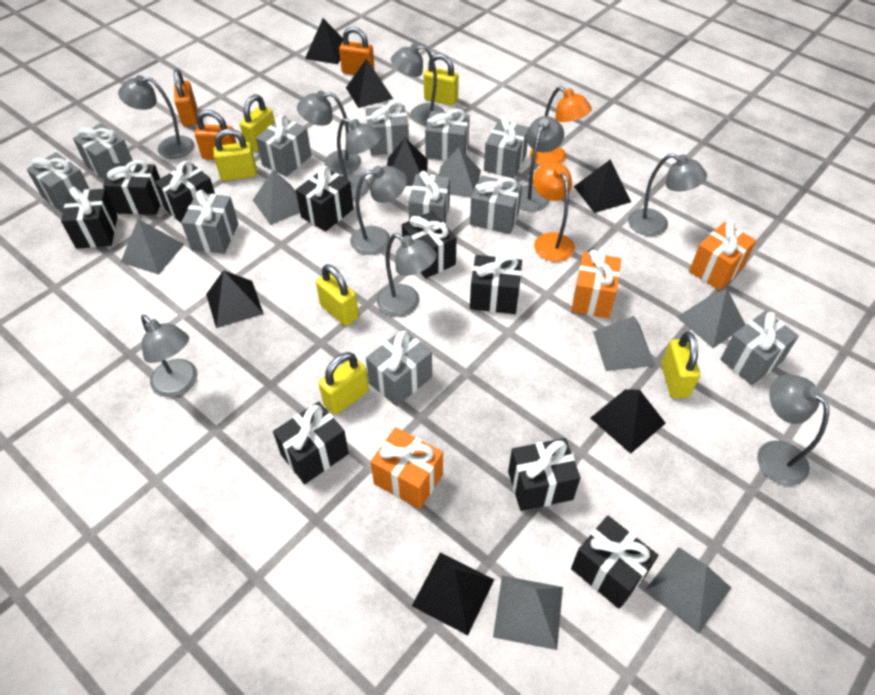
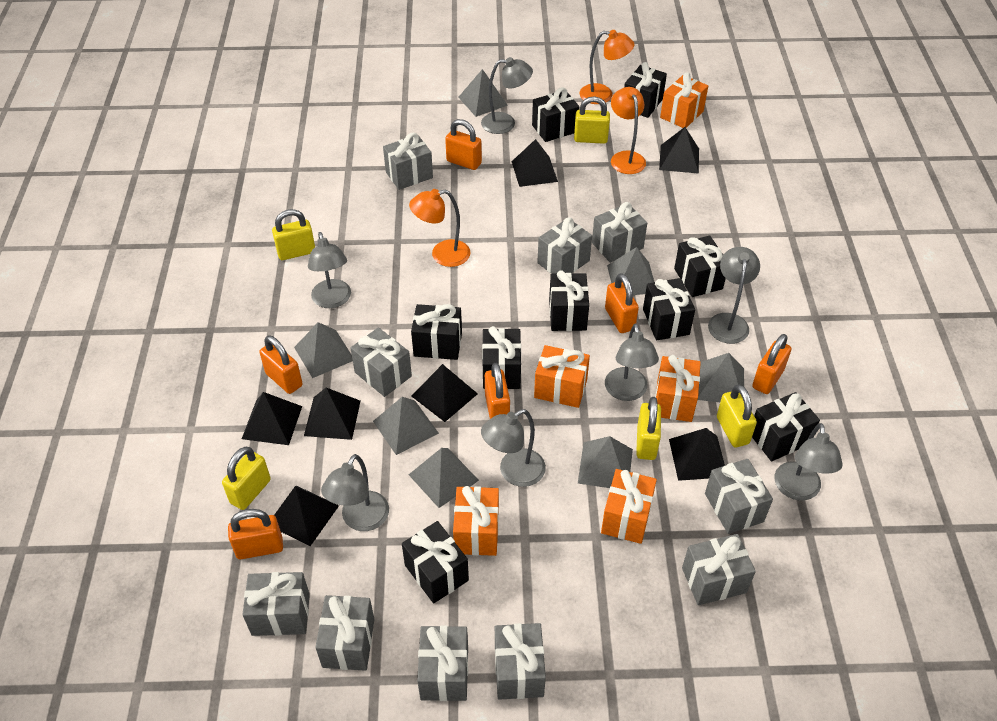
grey gift: 11 -> 10
grey lamp: 10 -> 7
orange gift: 3 -> 5
orange lamp: 2 -> 3
orange padlock: 3 -> 6
yellow padlock: 6 -> 5

